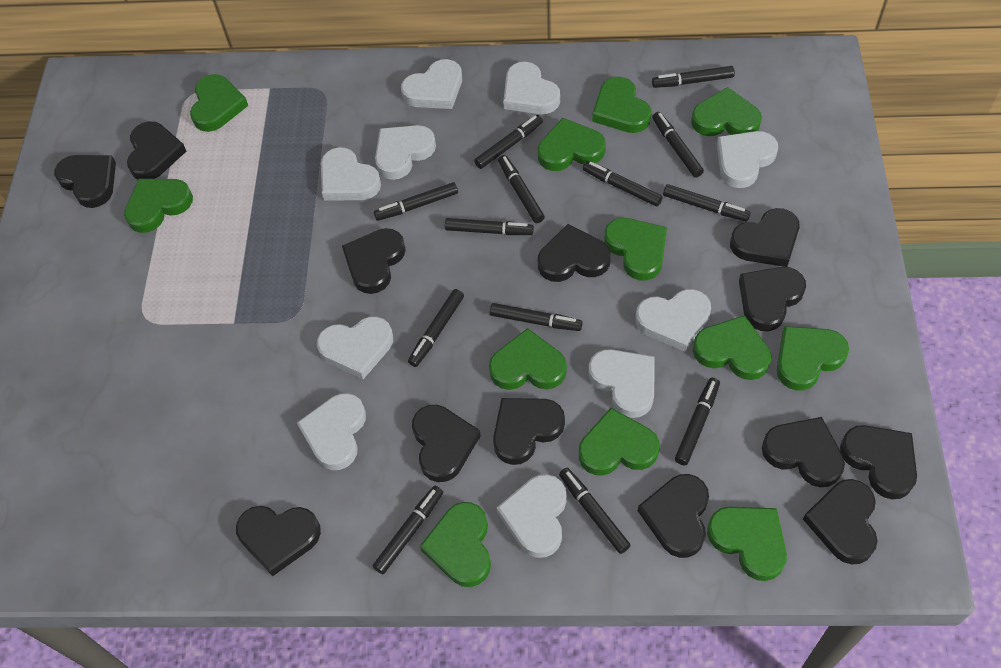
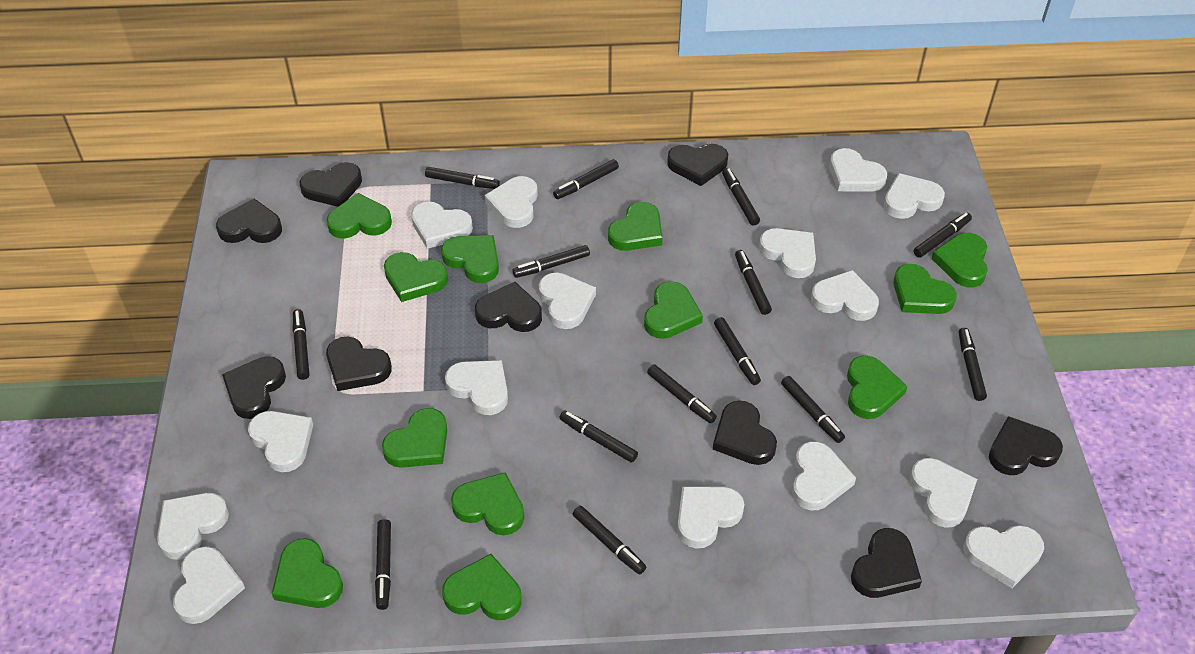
black heart: 13 -> 9
black marker: 13 -> 14
white heart: 10 -> 15

